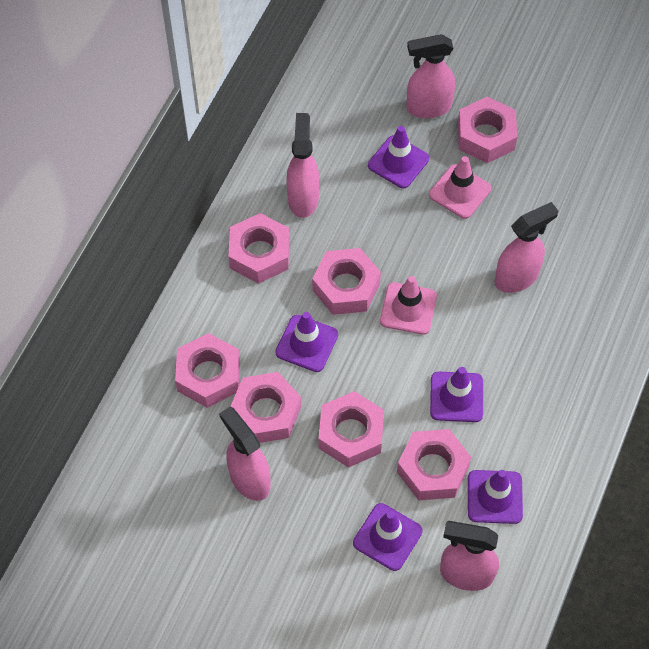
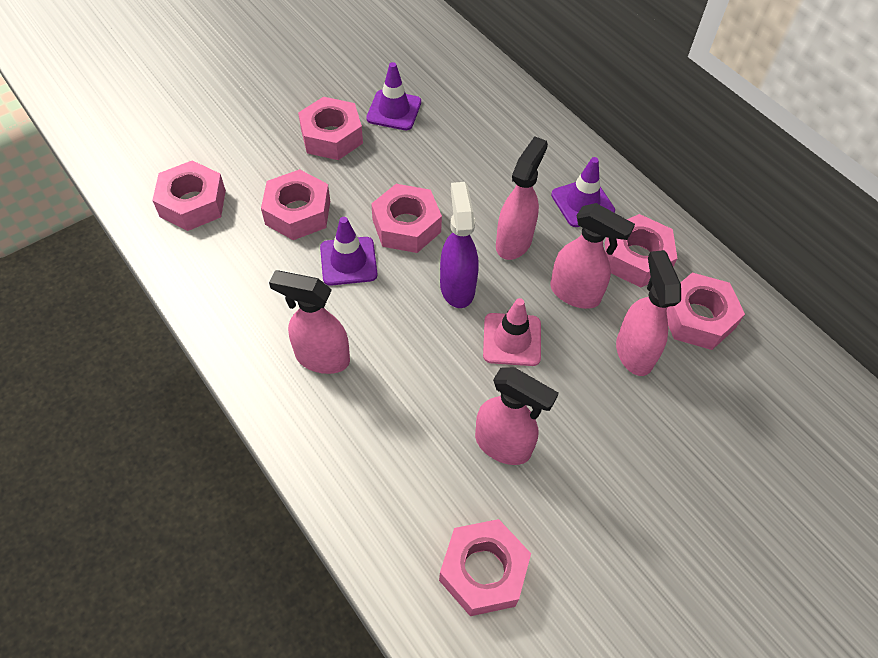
pink traffic cone: 2 -> 1
purple spray bottle: 0 -> 1
purple traffic cone: 5 -> 3

